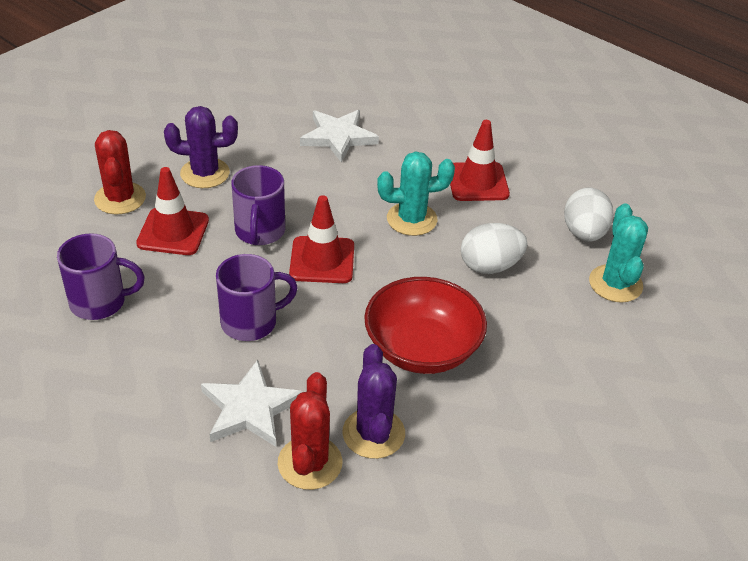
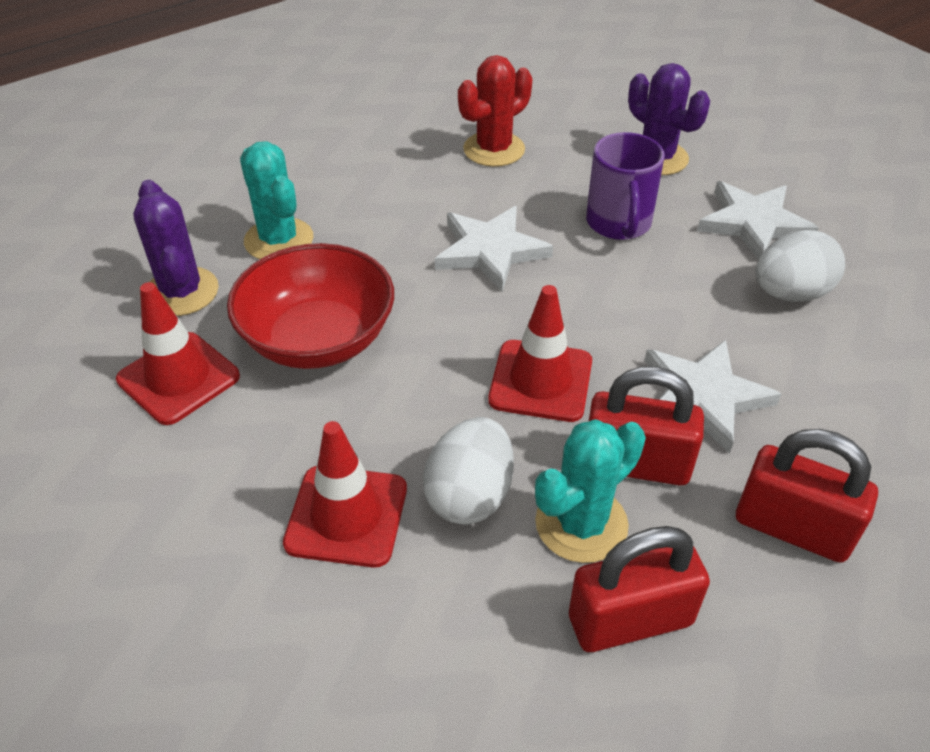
purple mug: 3 -> 1
red cactus: 2 -> 1
red padlock: 0 -> 3
white star: 2 -> 3

